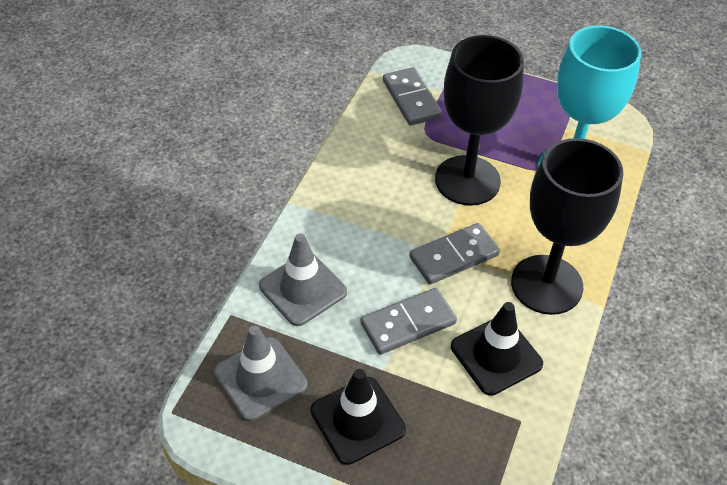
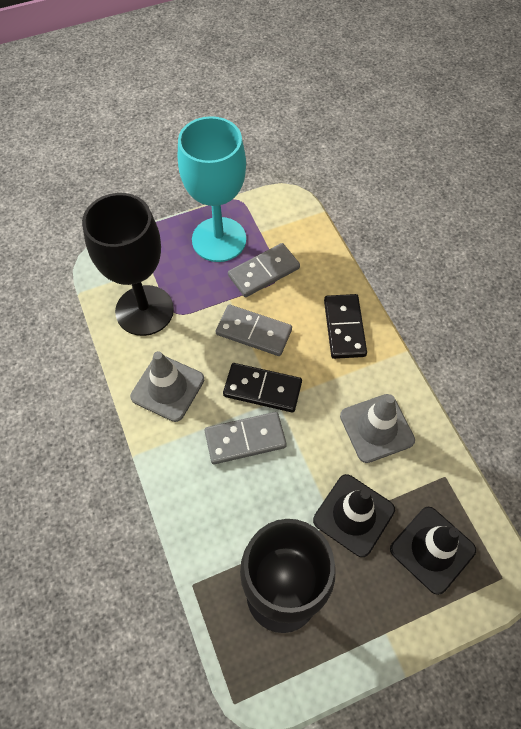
black domino: 0 -> 2

